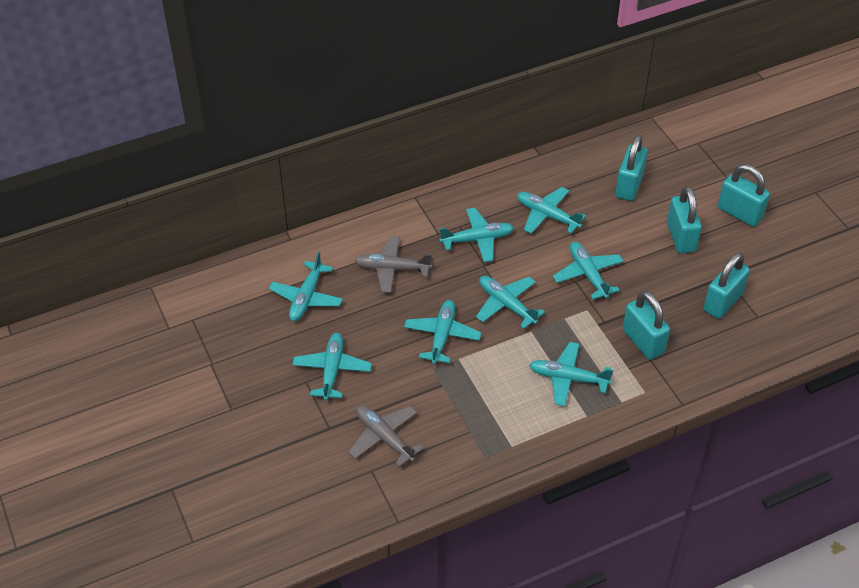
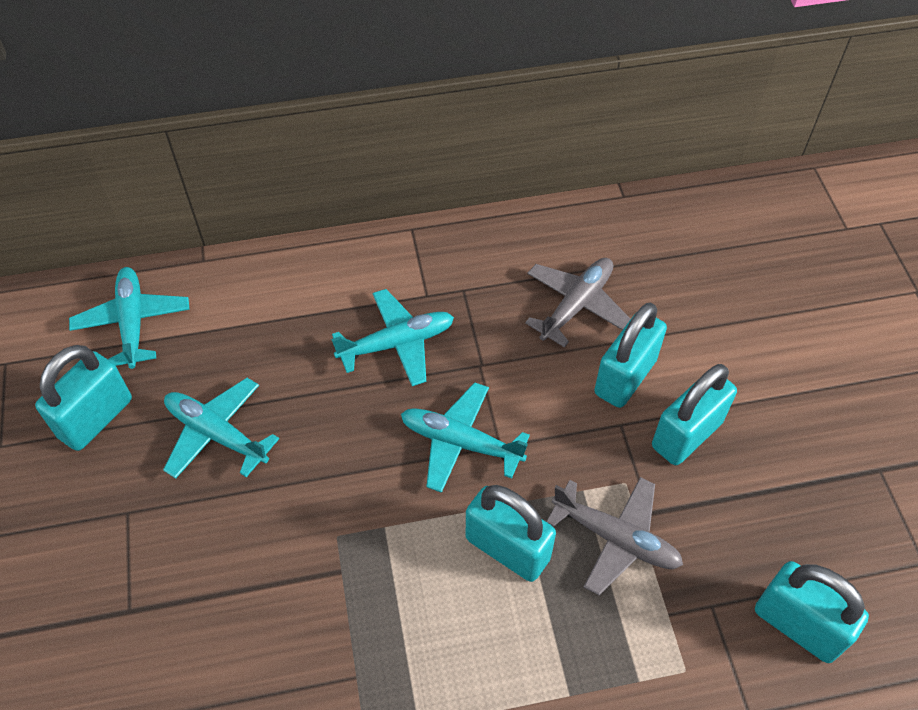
turquoise plane: 8 -> 4

